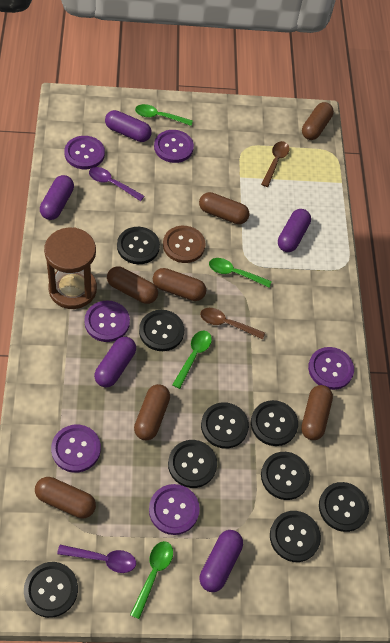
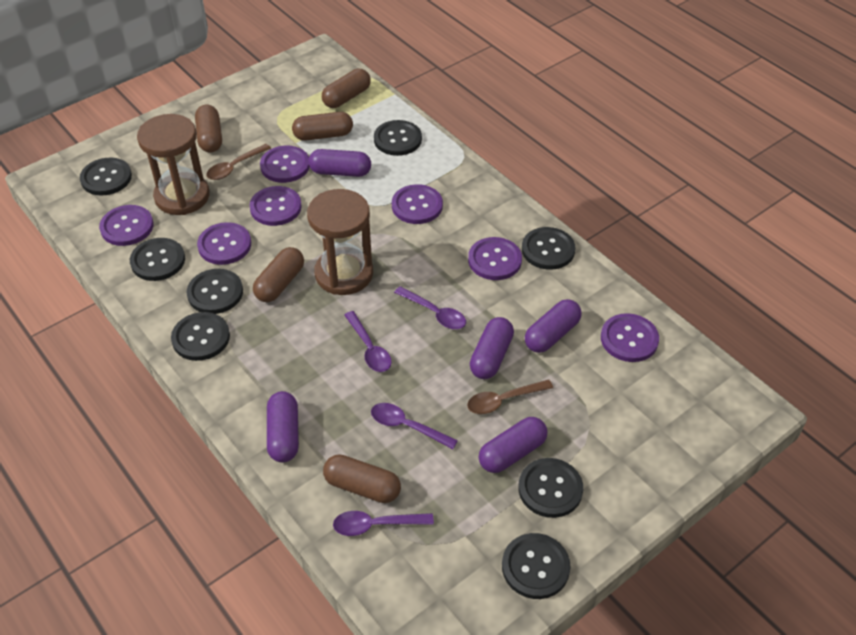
black button: 9 -> 8
brown button: 1 -> 0
brown capsule: 7 -> 5
brown hourglass: 1 -> 2
green spoon: 4 -> 0
purple button: 6 -> 7
purple spoon: 2 -> 4

